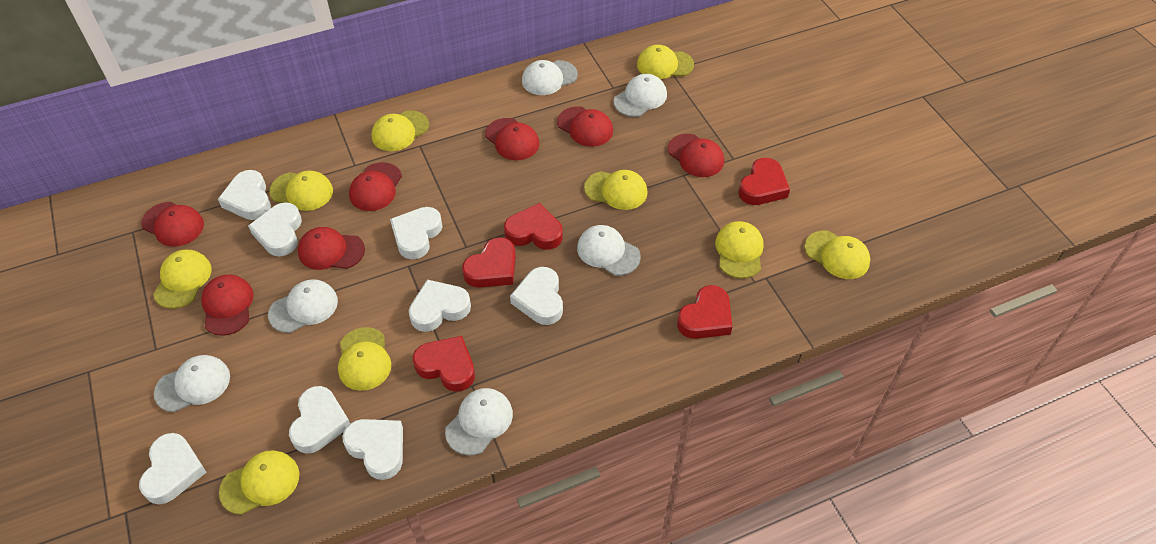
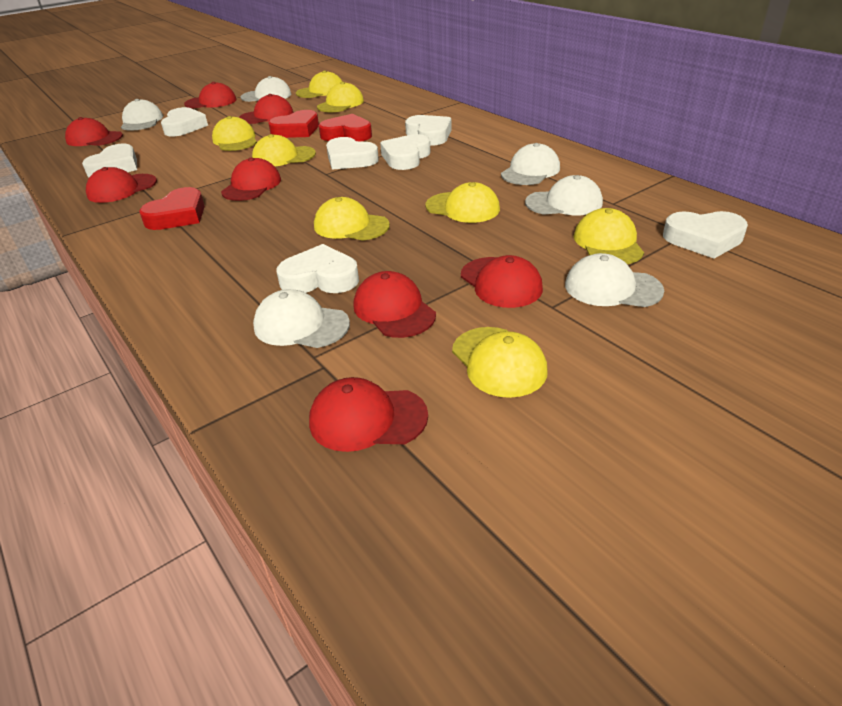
red cap: 7 -> 8
red heart: 5 -> 3
white heart: 8 -> 7
yellow cap: 9 -> 8

